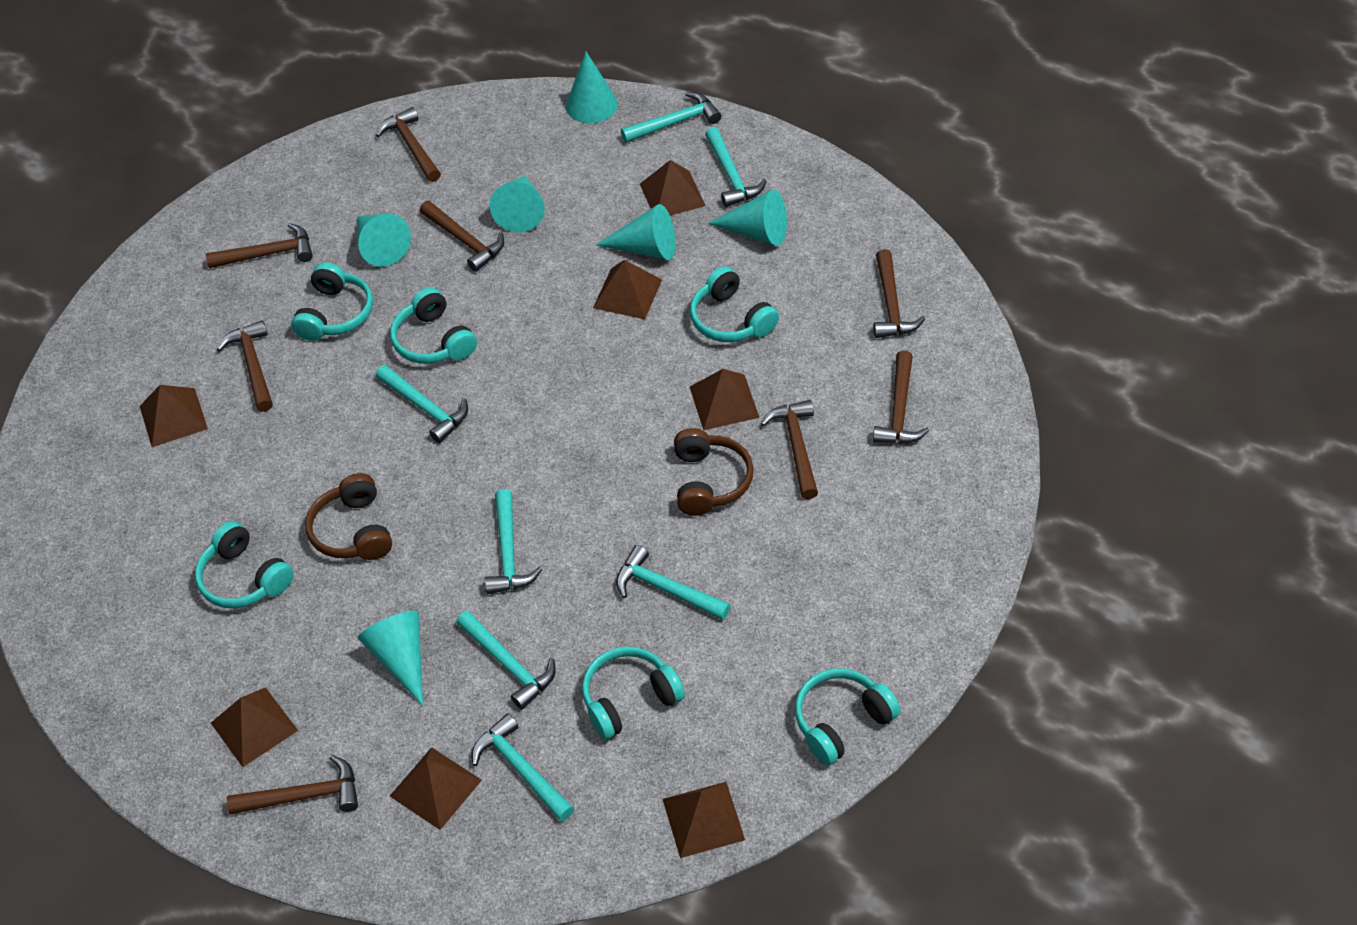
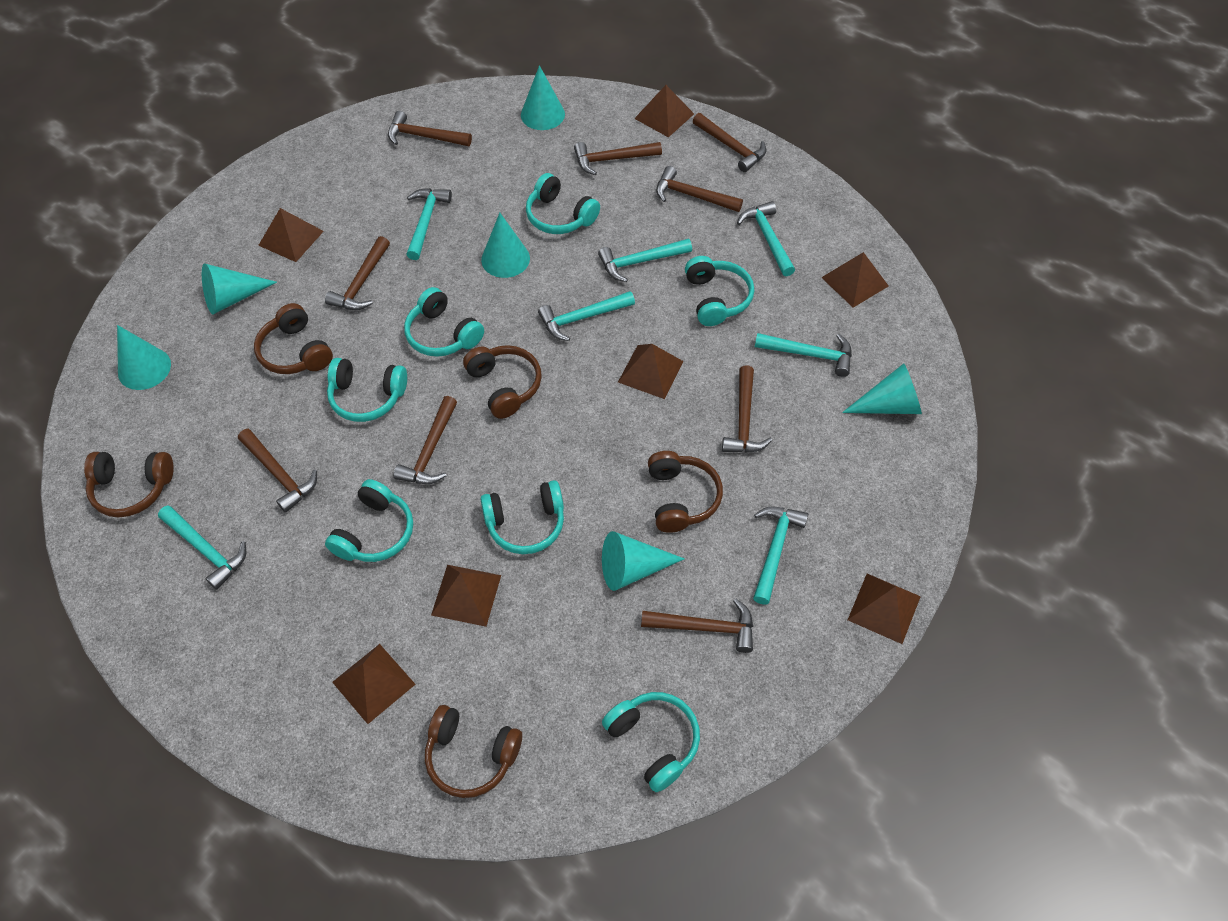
brown hammer: 8 -> 9
brown headphones: 2 -> 5
turquoise headphones: 6 -> 7

